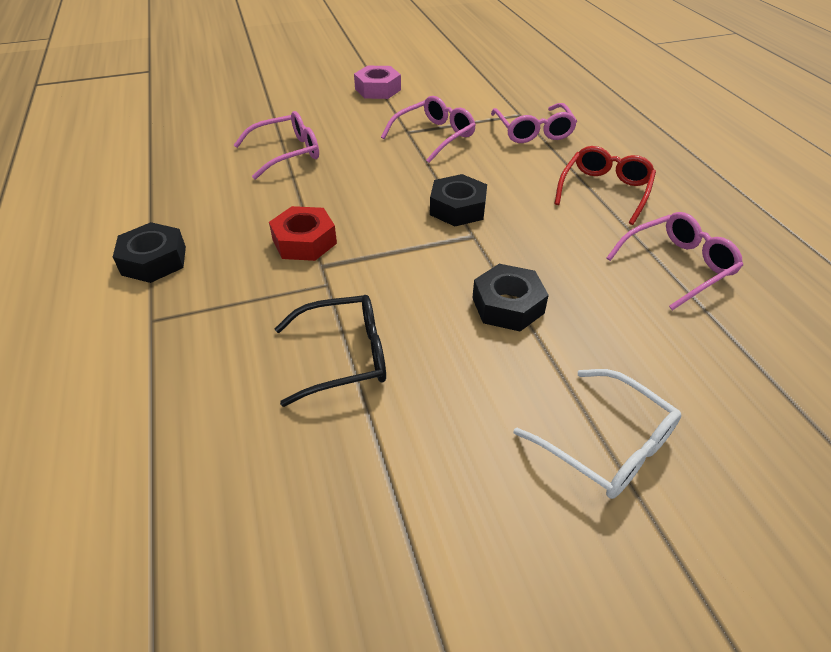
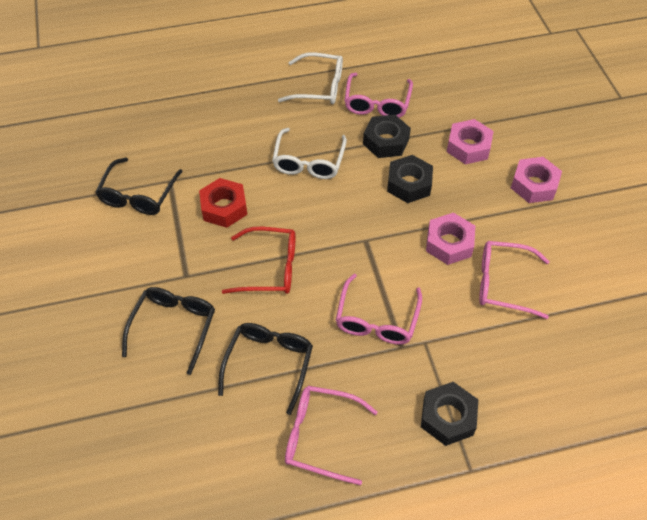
black glasses: 1 -> 3
pink nut: 1 -> 3
white glasses: 1 -> 2

